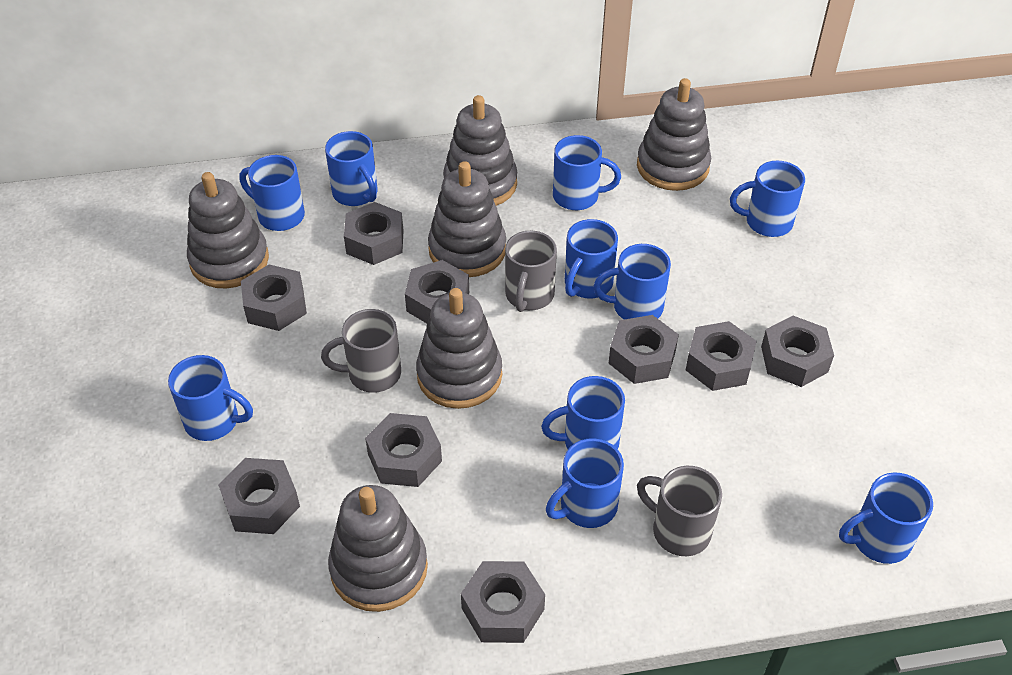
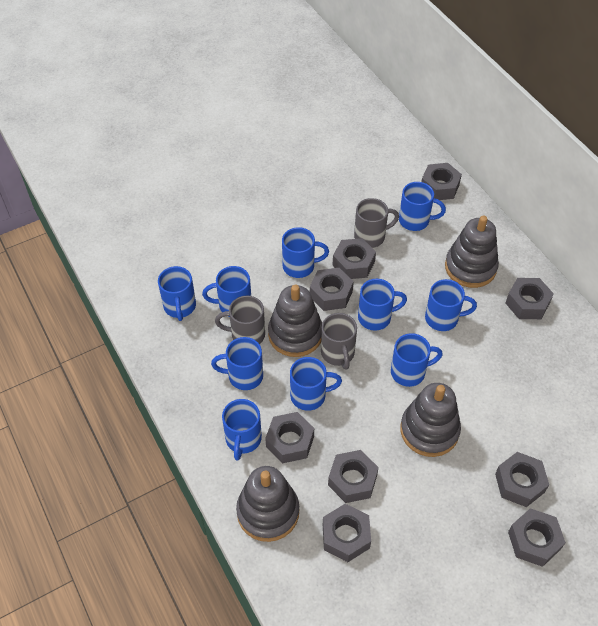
grey stacking toy: 6 -> 4

